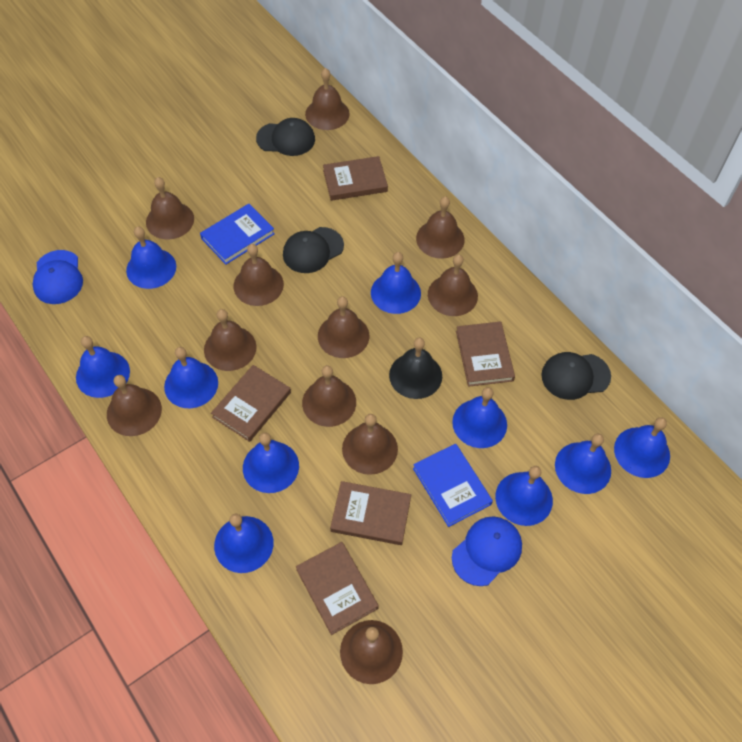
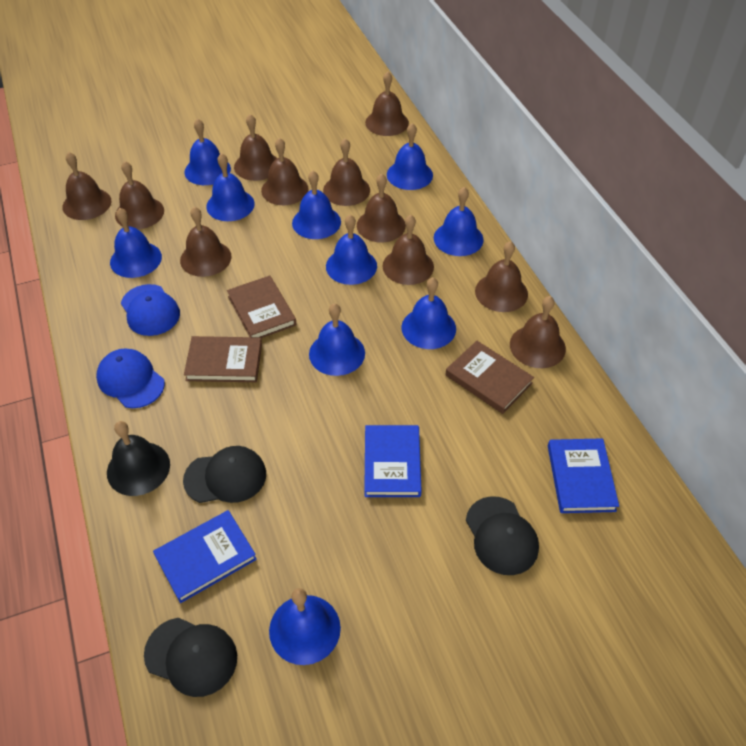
blue book: 2 -> 3
brown book: 5 -> 3

